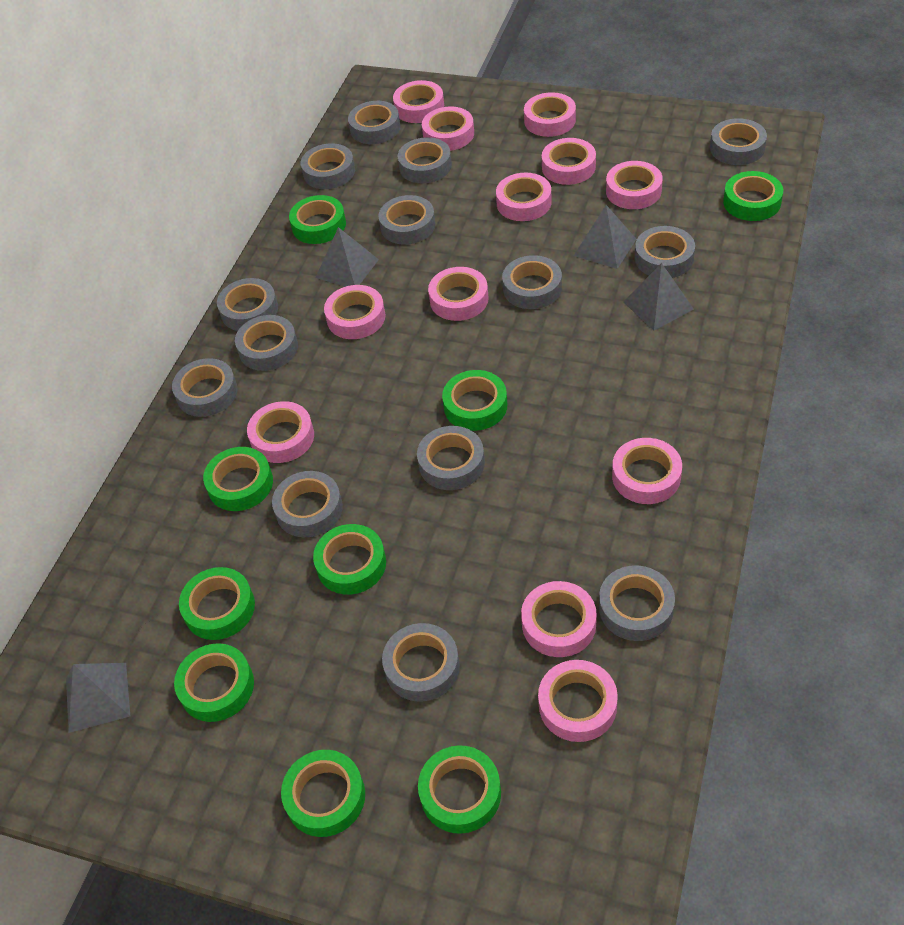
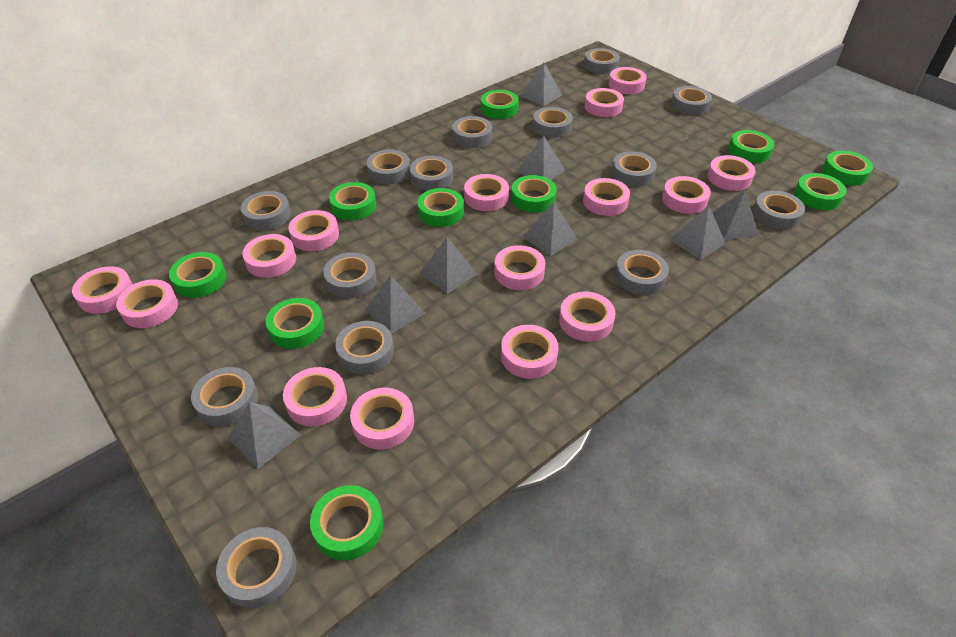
green tape: 9 -> 10
grey pyramid: 4 -> 8
pink tape: 12 -> 15

